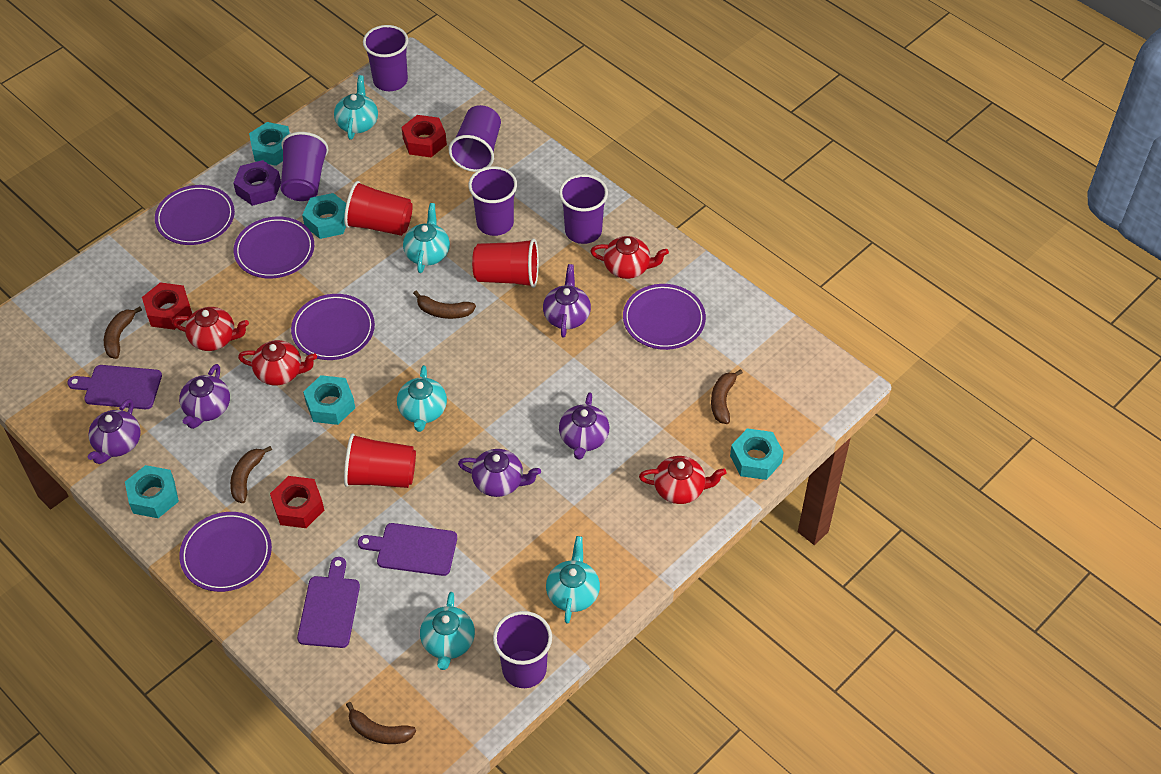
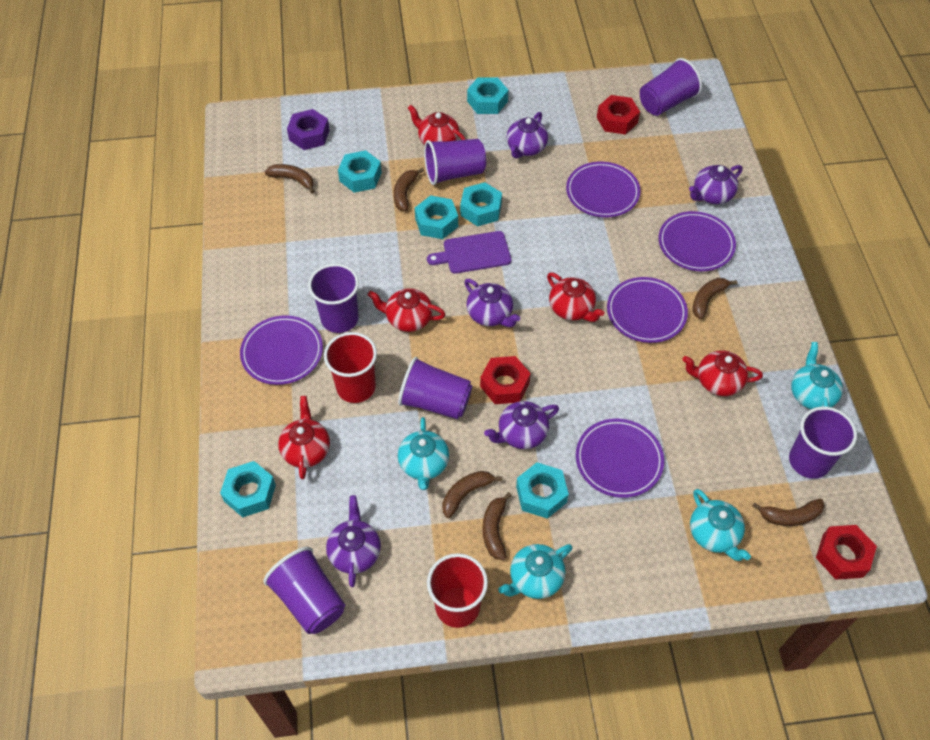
brown banana: 5 -> 6
purple cutting board: 3 -> 1
red cup: 3 -> 2
red teapot: 4 -> 5
turquoise nut: 5 -> 6
turquoise teapot: 5 -> 4

